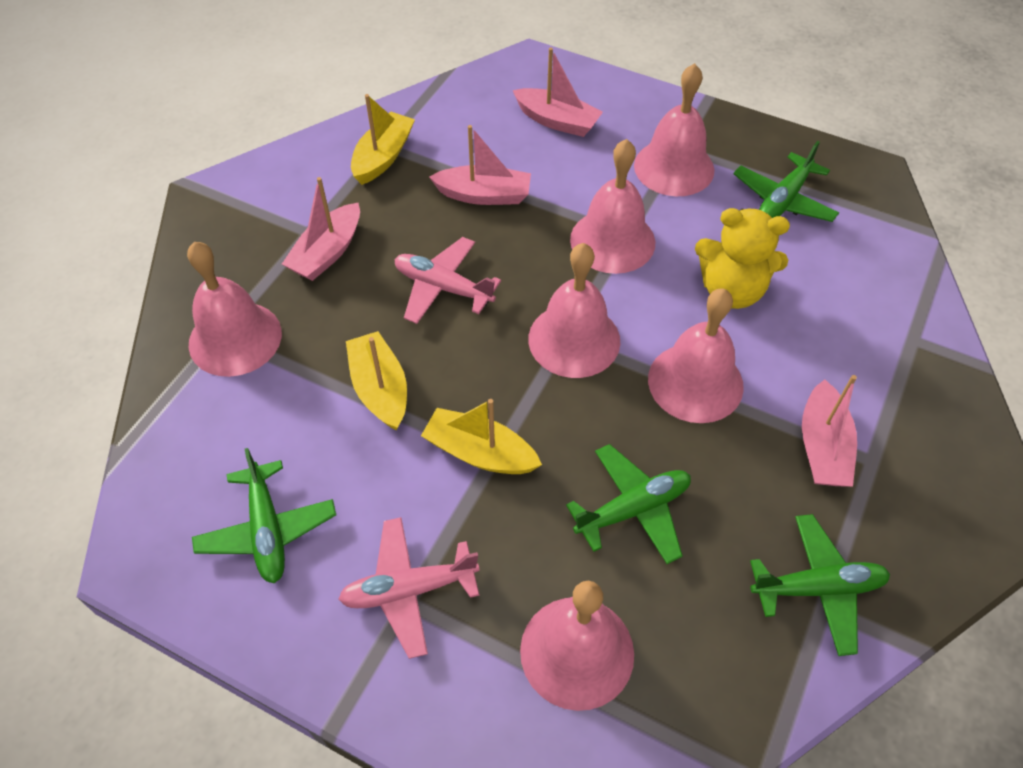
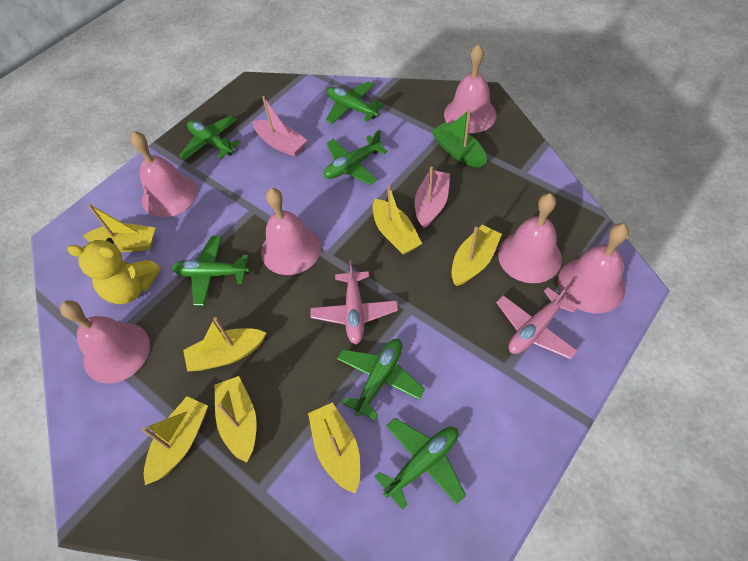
green boat: 0 -> 1
green plane: 4 -> 6
pink boat: 4 -> 2
yellow boat: 3 -> 7

